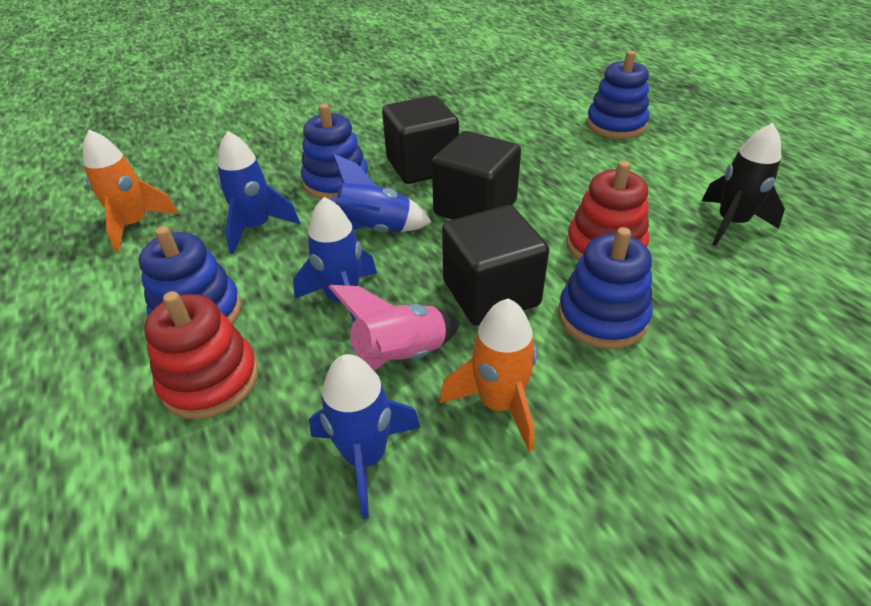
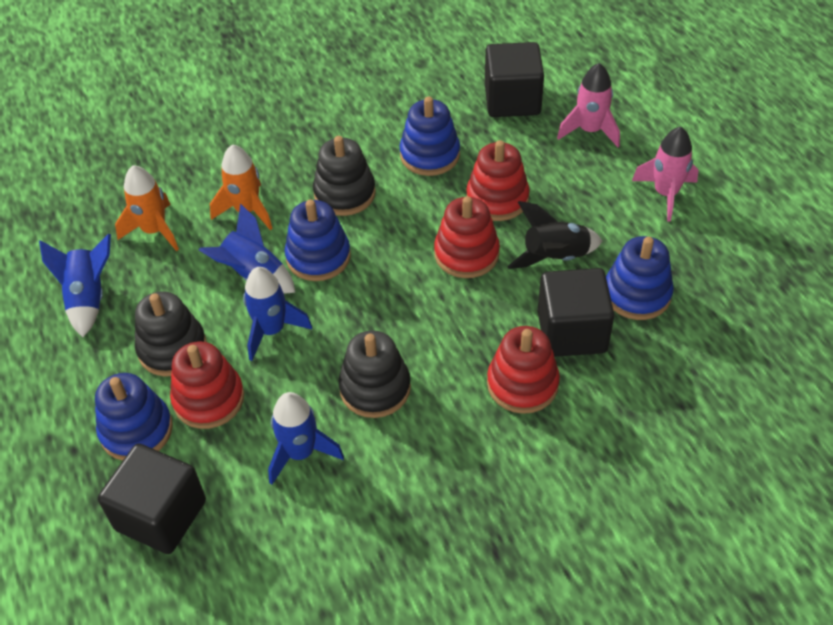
black stacking toy: 0 -> 3
pink rocket: 1 -> 2
red stacking toy: 2 -> 4

